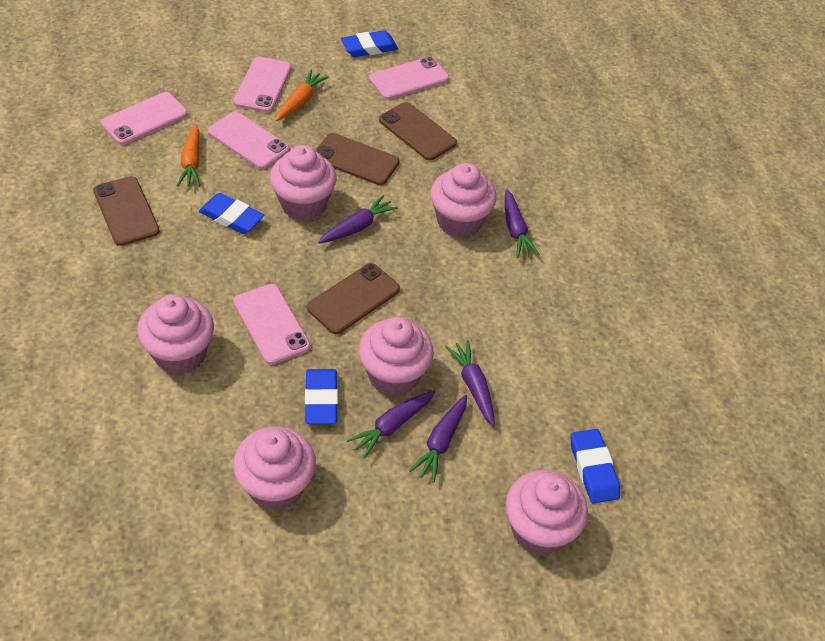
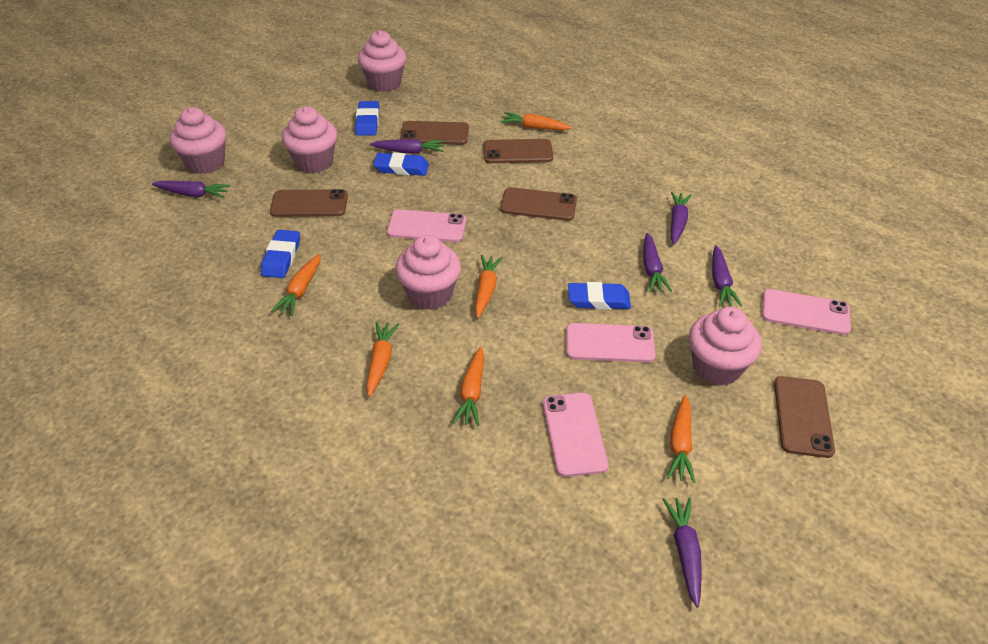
brown phone: 4 -> 5
orange carrot: 2 -> 6
pink cupcake: 6 -> 5
pink phone: 5 -> 4
purple carrot: 5 -> 6

